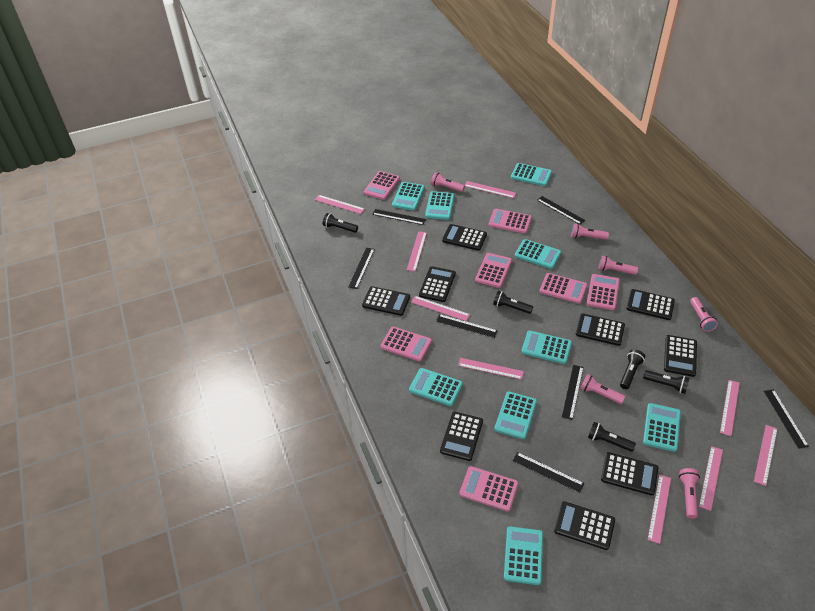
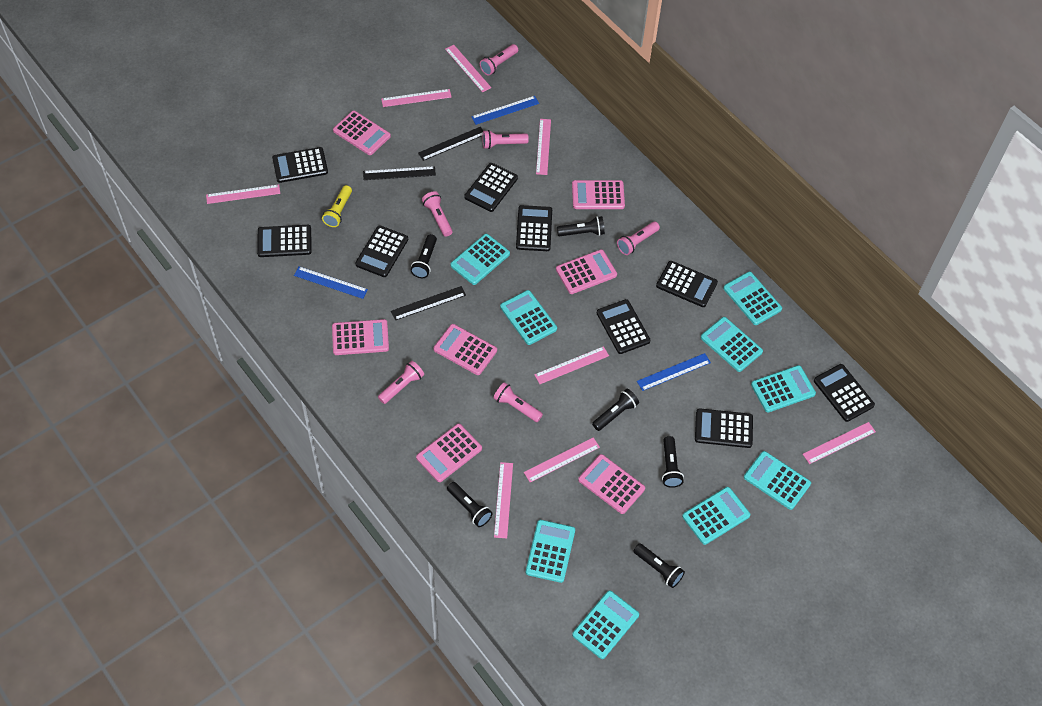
black flashlight: 5 -> 6
black ruler: 7 -> 3
blue ruler: 0 -> 3
pink ruler: 9 -> 8
yellow flashlight: 0 -> 1

